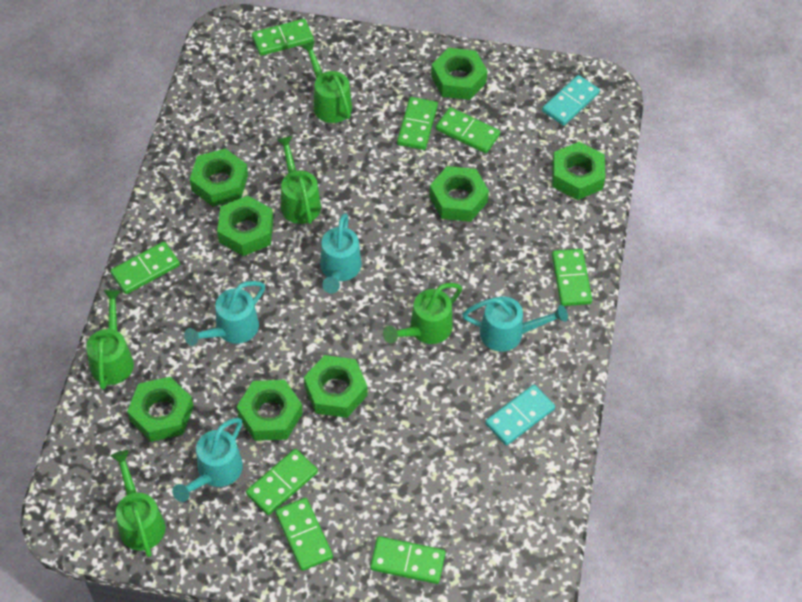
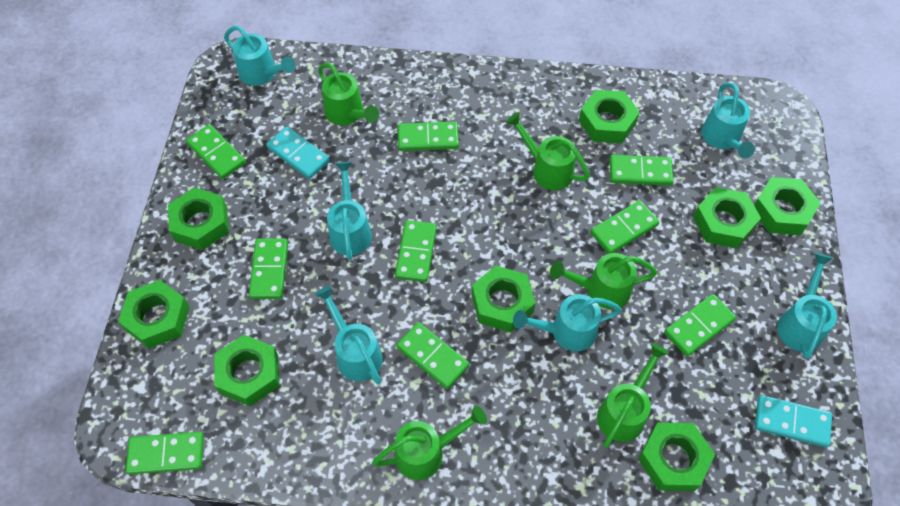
green domino: 8 -> 9
turquoise watering can: 4 -> 6

